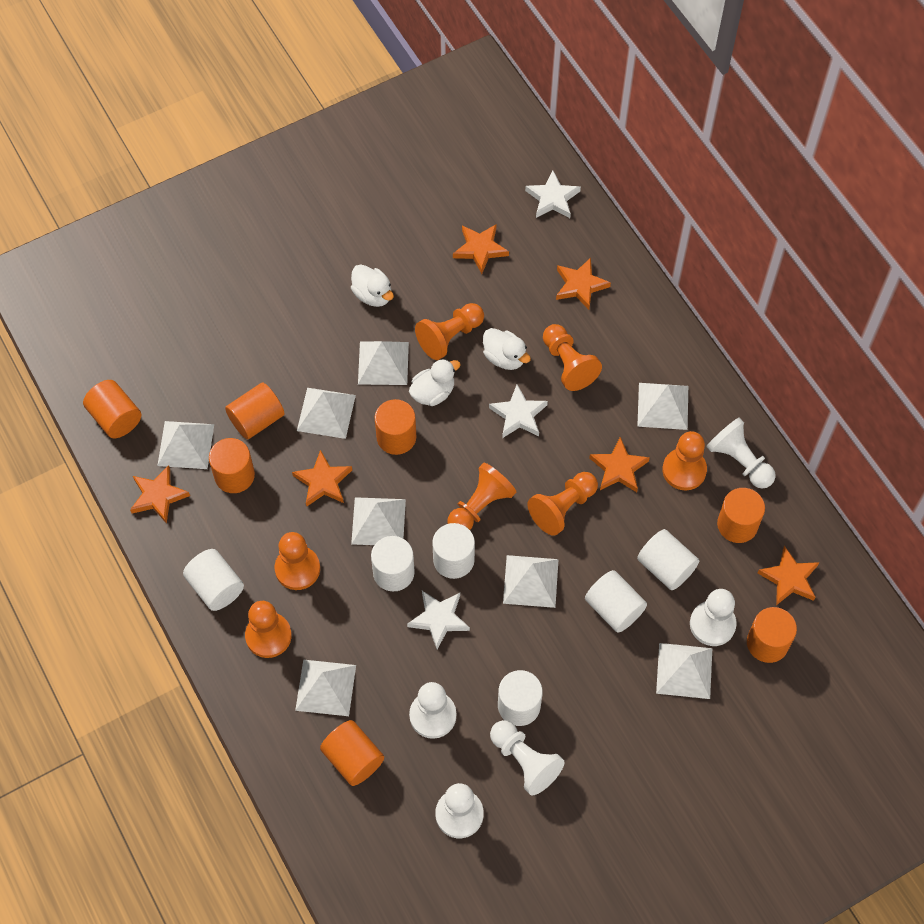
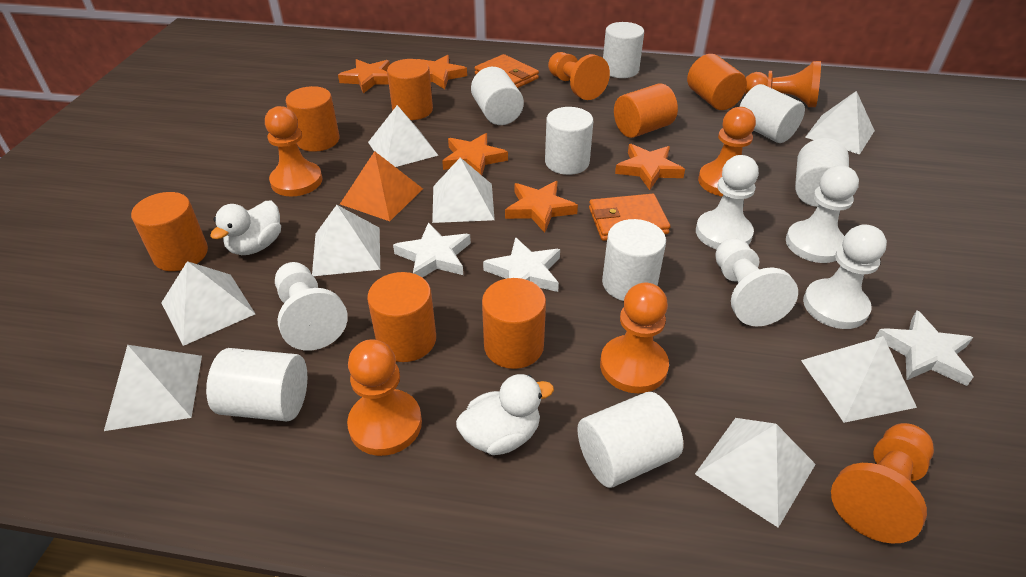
orange pyramid: 0 -> 1
orange star: 6 -> 5
orange wallet: 0 -> 2
white cylinder: 6 -> 8
white duck: 3 -> 2

